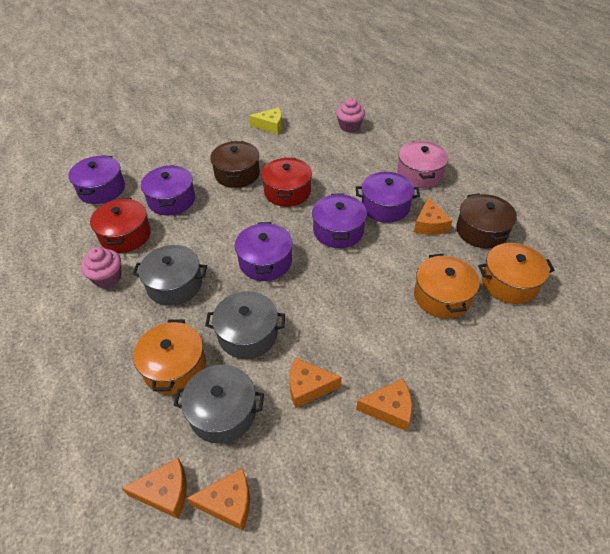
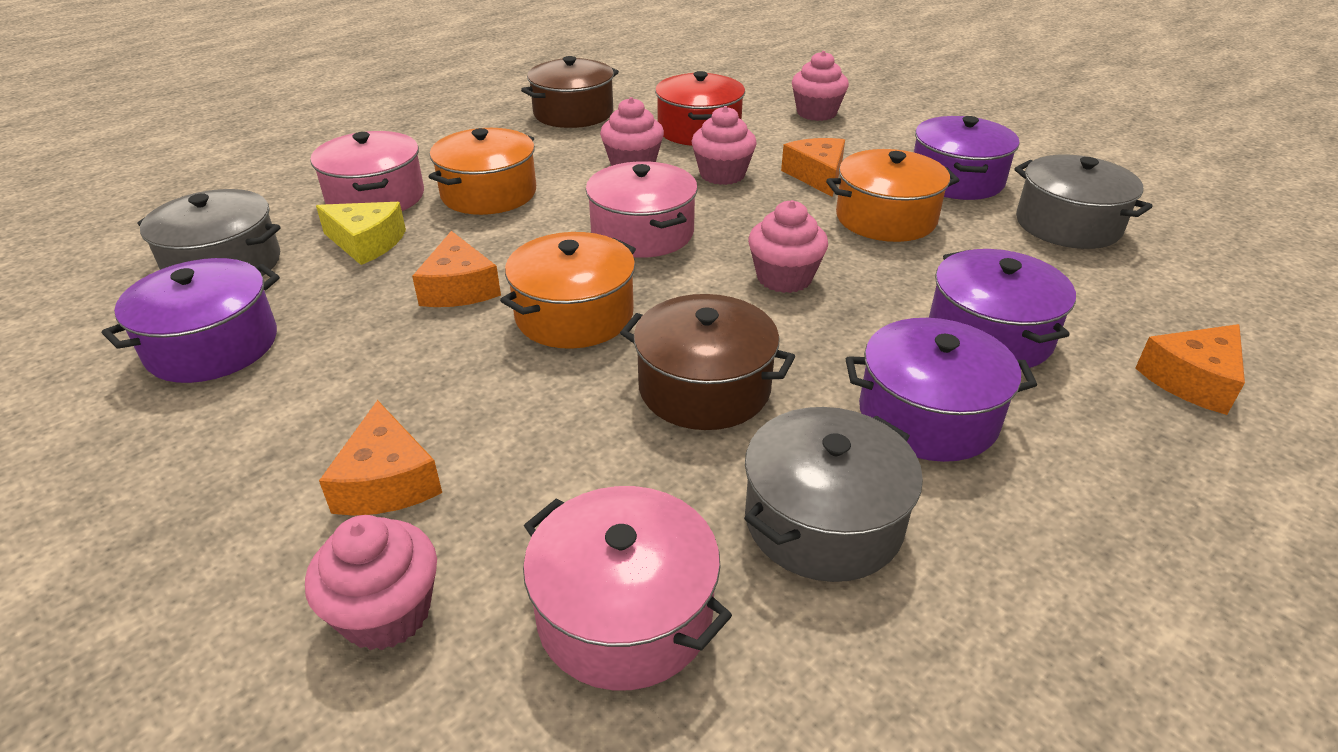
orange cheese: 5 -> 4
pink cupcake: 2 -> 5
pink pot: 1 -> 3
purple pot: 5 -> 4
red pot: 2 -> 1

